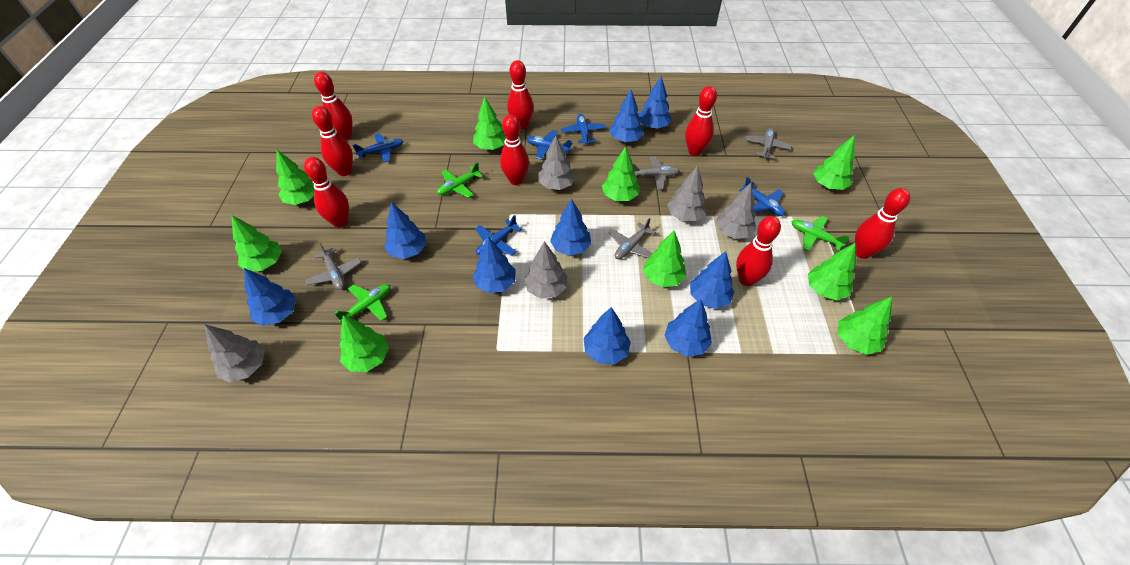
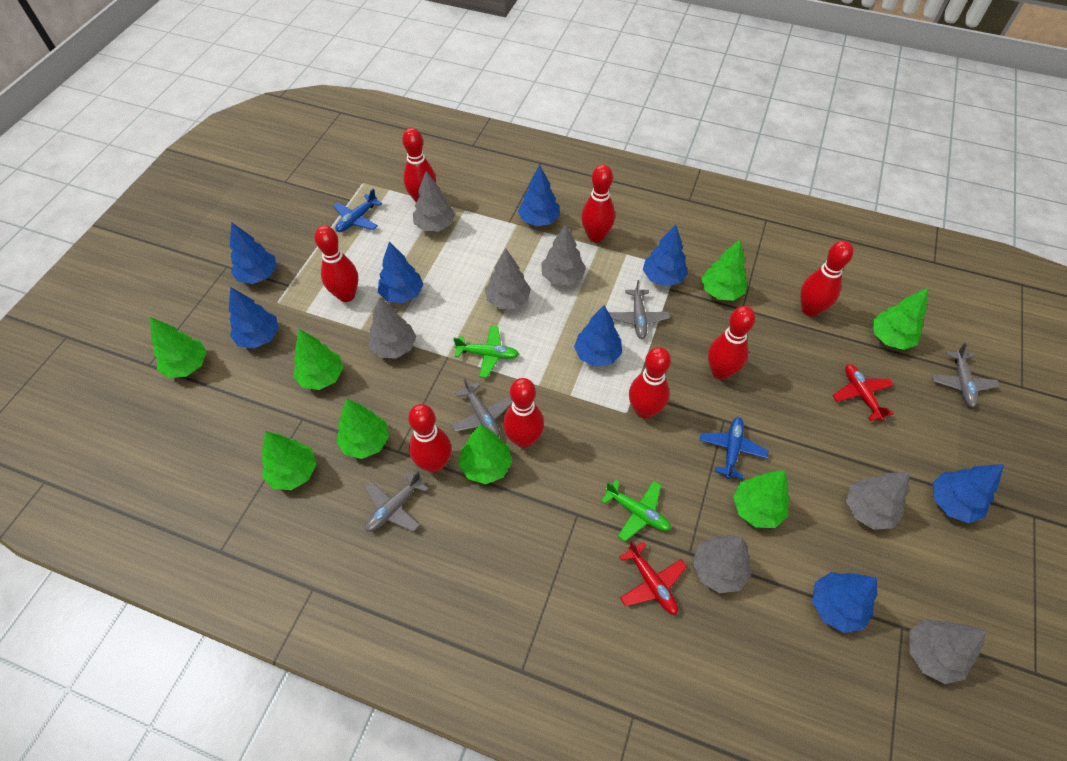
blue plane: 5 -> 2
blue tree: 9 -> 8
green plane: 3 -> 2
green tree: 9 -> 8
grey tree: 5 -> 7
red plane: 0 -> 2

